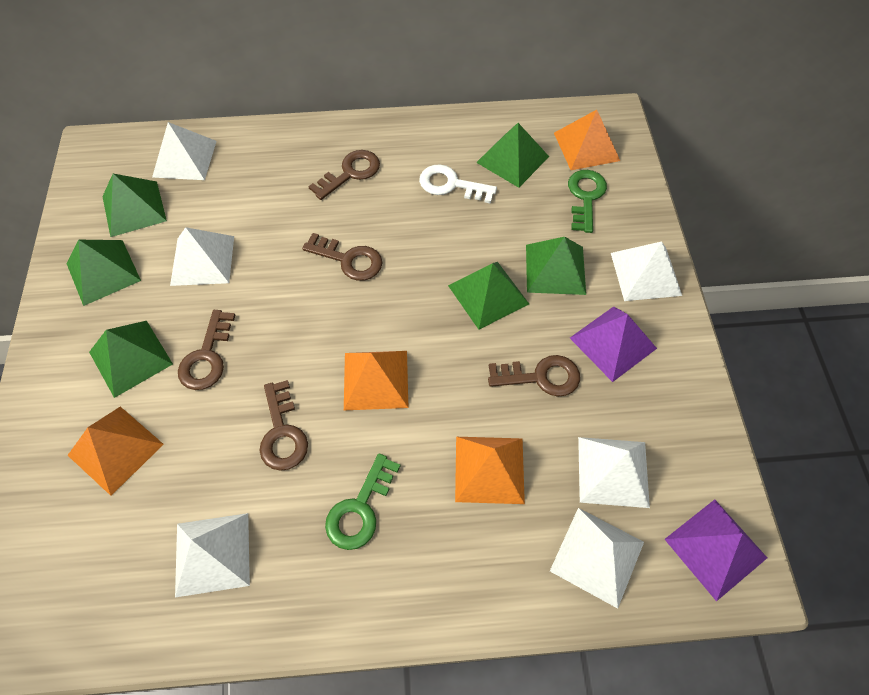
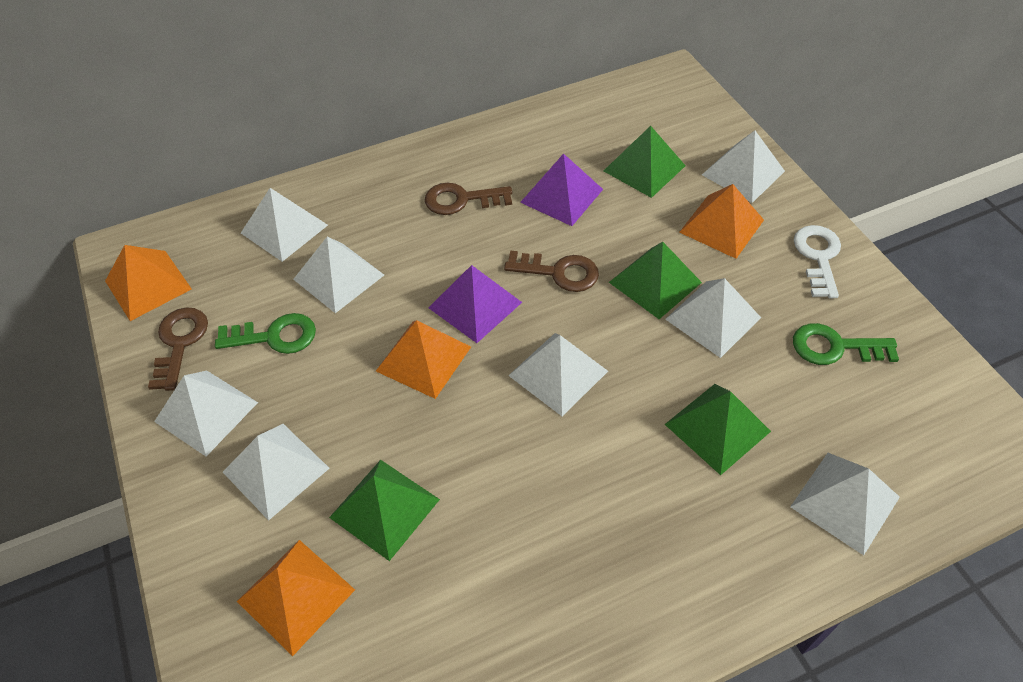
brown key: 5 -> 3
green pyramid: 6 -> 4
white pyramid: 6 -> 8

